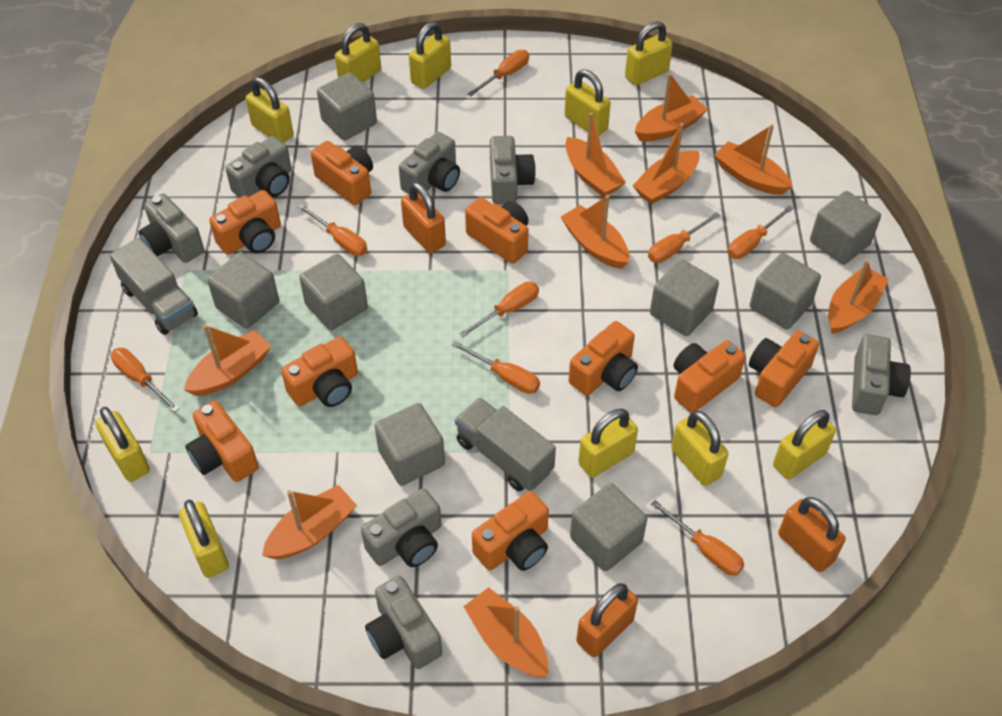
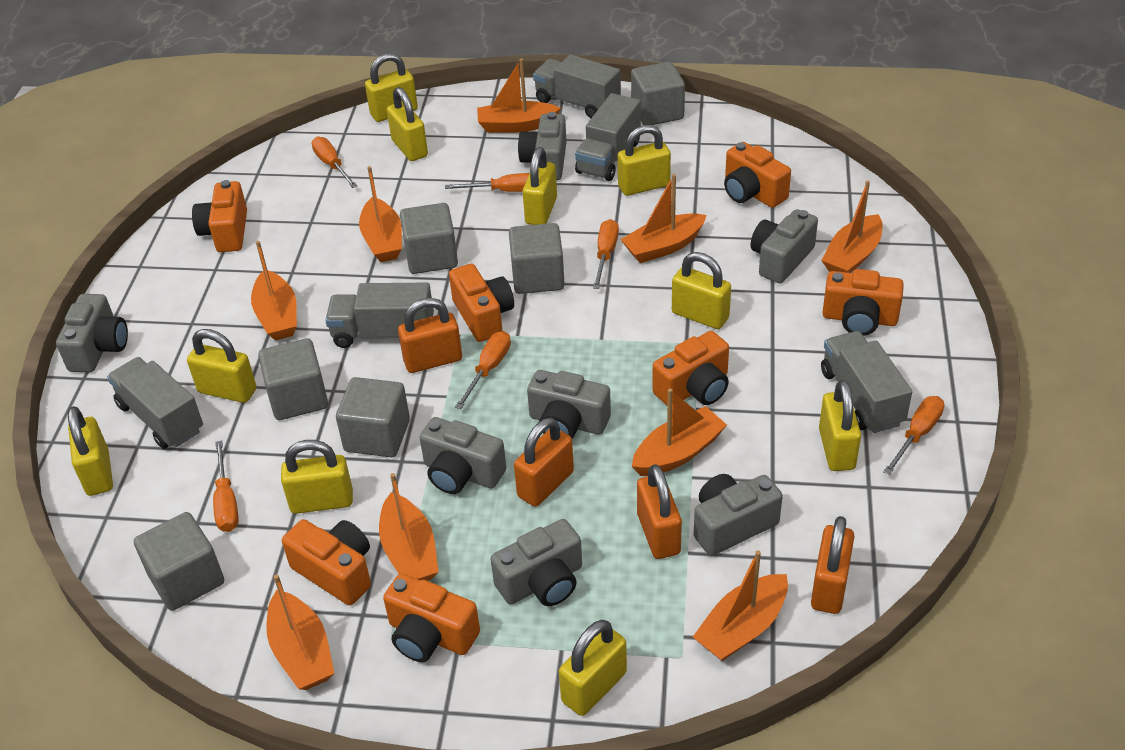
grey cube: 8 -> 6
grey truck: 2 -> 5
orange camera: 9 -> 7
orange padlock: 3 -> 4
orange screwdriver: 8 -> 6

